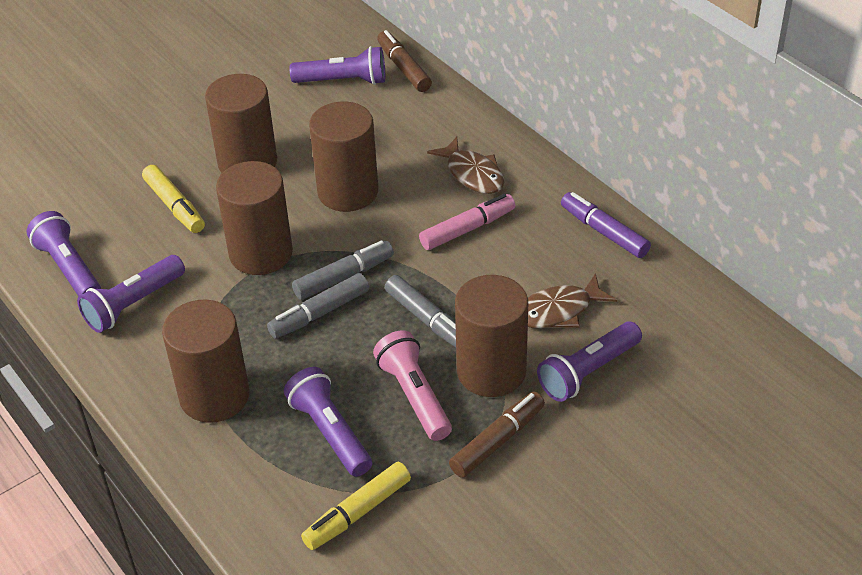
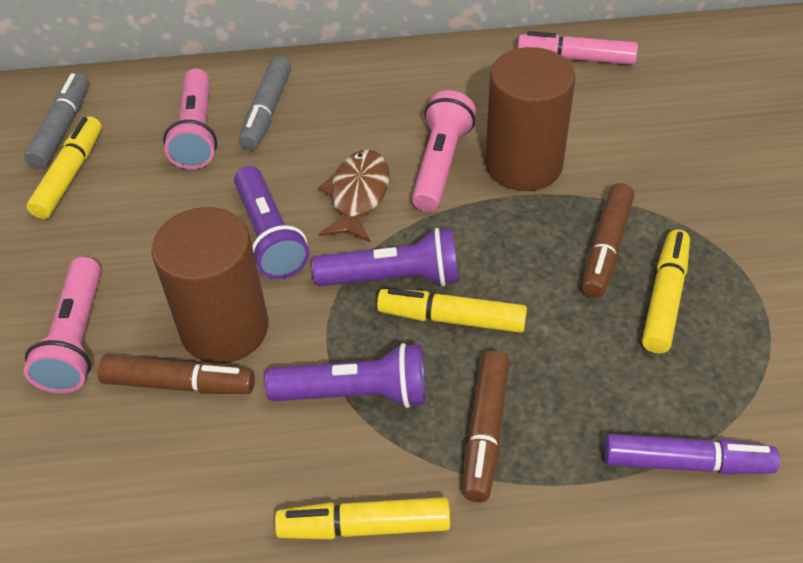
brown cylinder: 5 -> 2
brown fish: 2 -> 1
brown marker: 2 -> 3
grey marker: 3 -> 2
pink flashlight: 1 -> 3
purple flashlight: 5 -> 3
yellow marker: 2 -> 4

